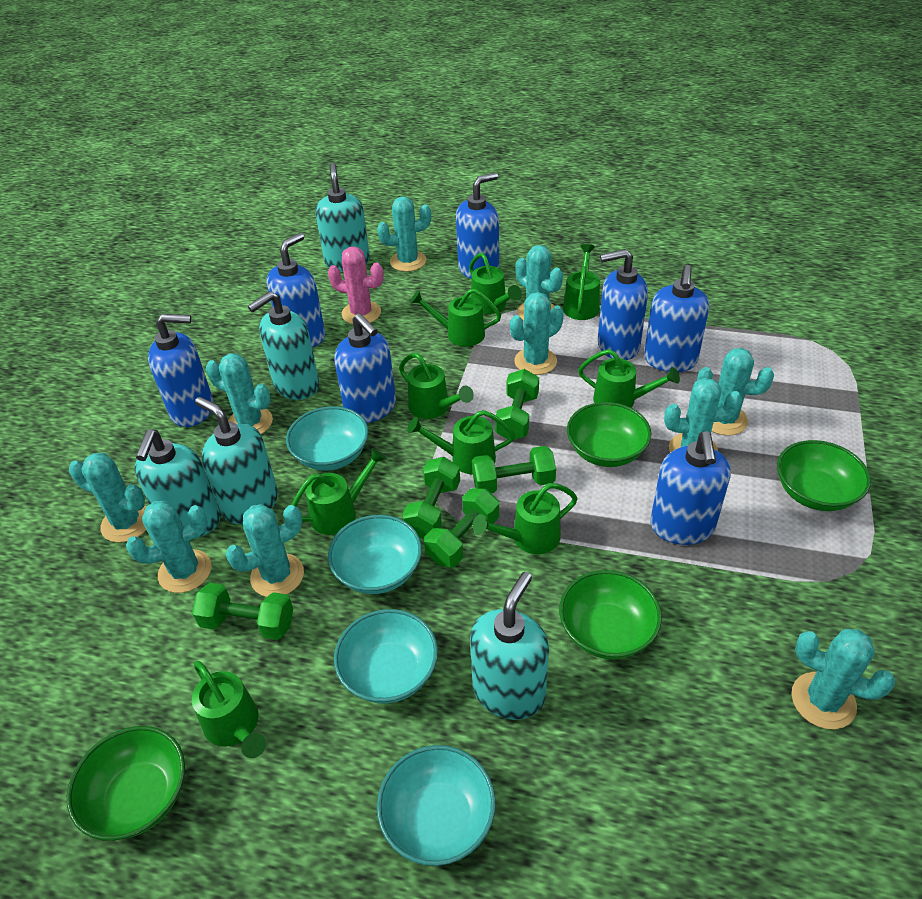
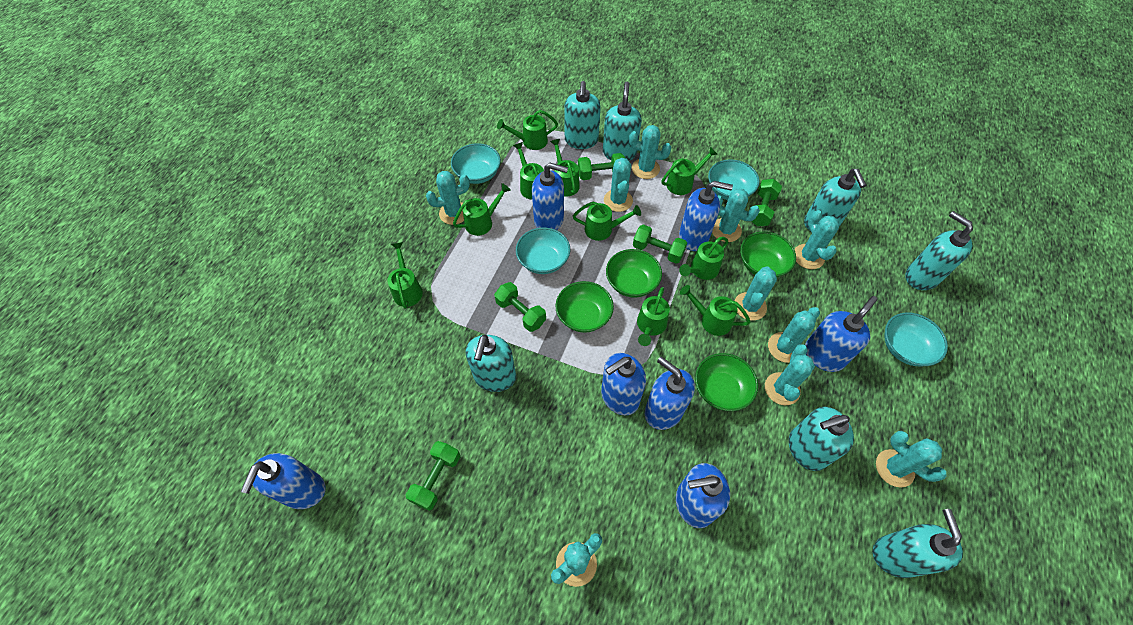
green watering can: 9 -> 10
pink cactus: 1 -> 0
turquoise soap dispenser: 5 -> 7

